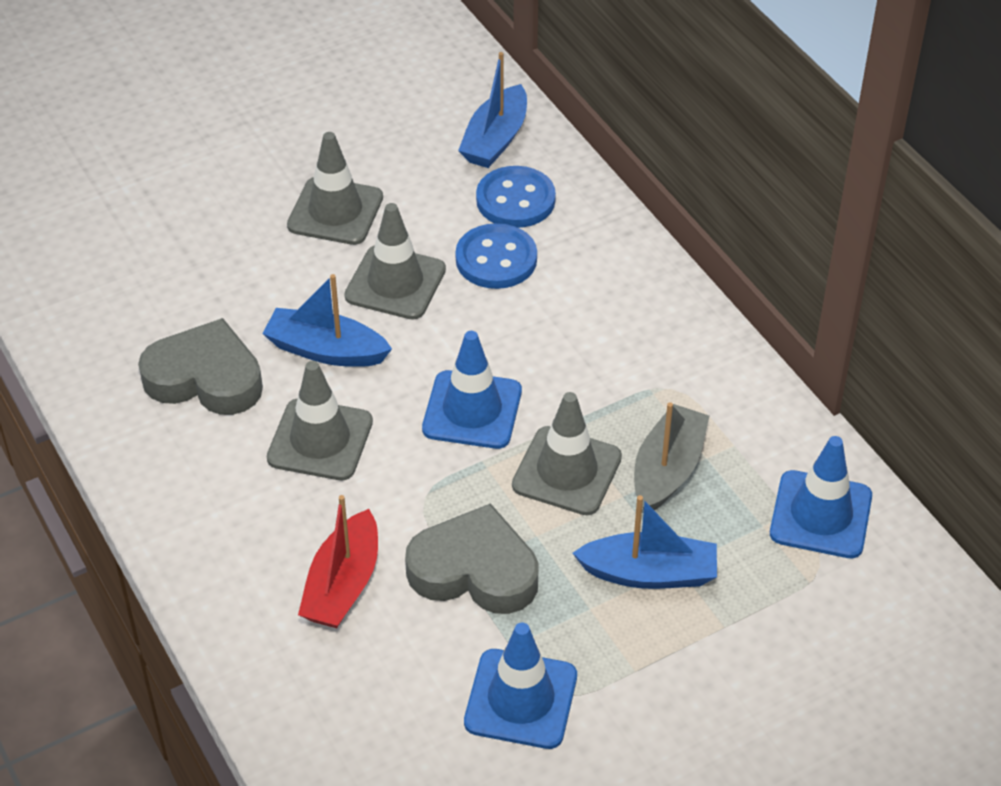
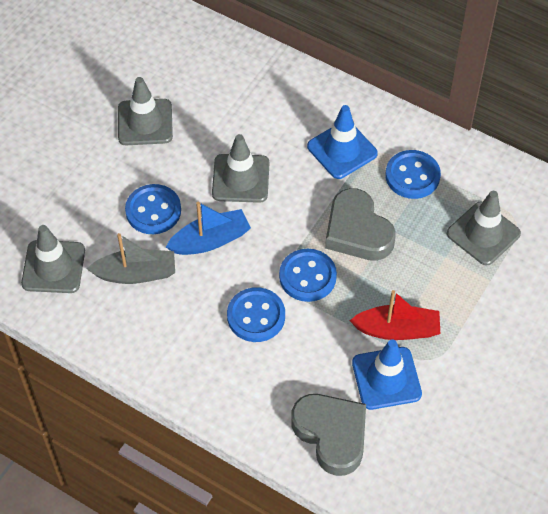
blue boat: 3 -> 1
blue button: 2 -> 4
blue traffic cone: 3 -> 2

